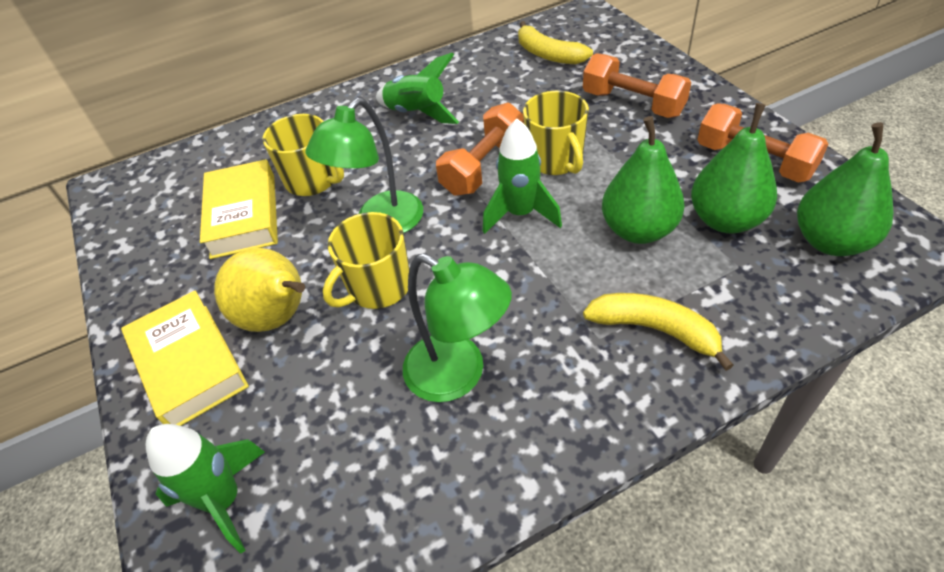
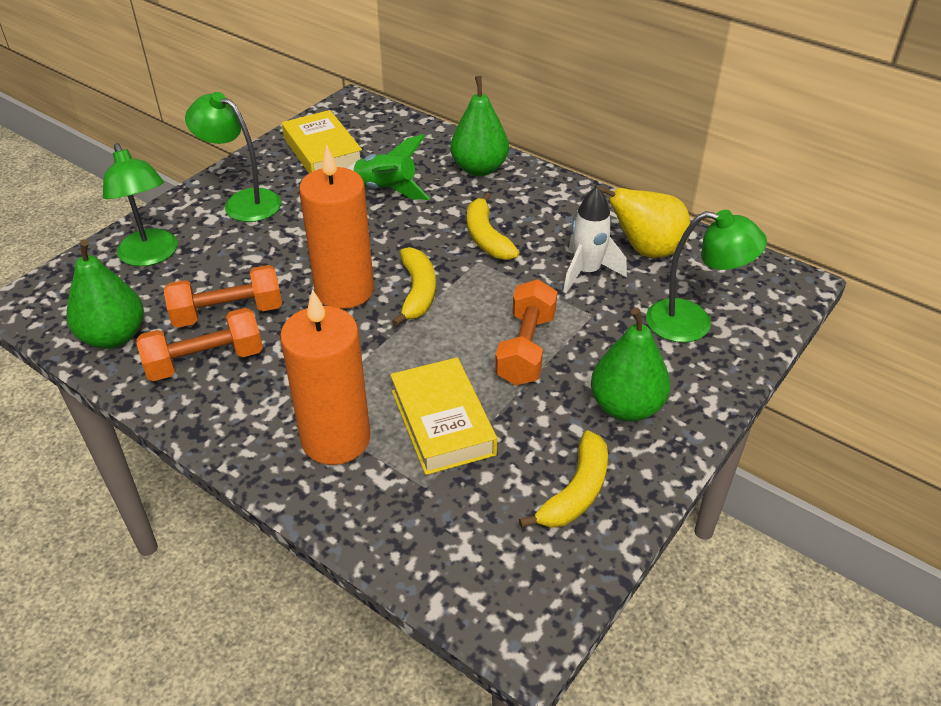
green lamp: 2 -> 3
green rocket: 3 -> 1
orange candle: 0 -> 2
white rocket: 0 -> 1
yellow banana: 2 -> 3
yellow mug: 3 -> 0

